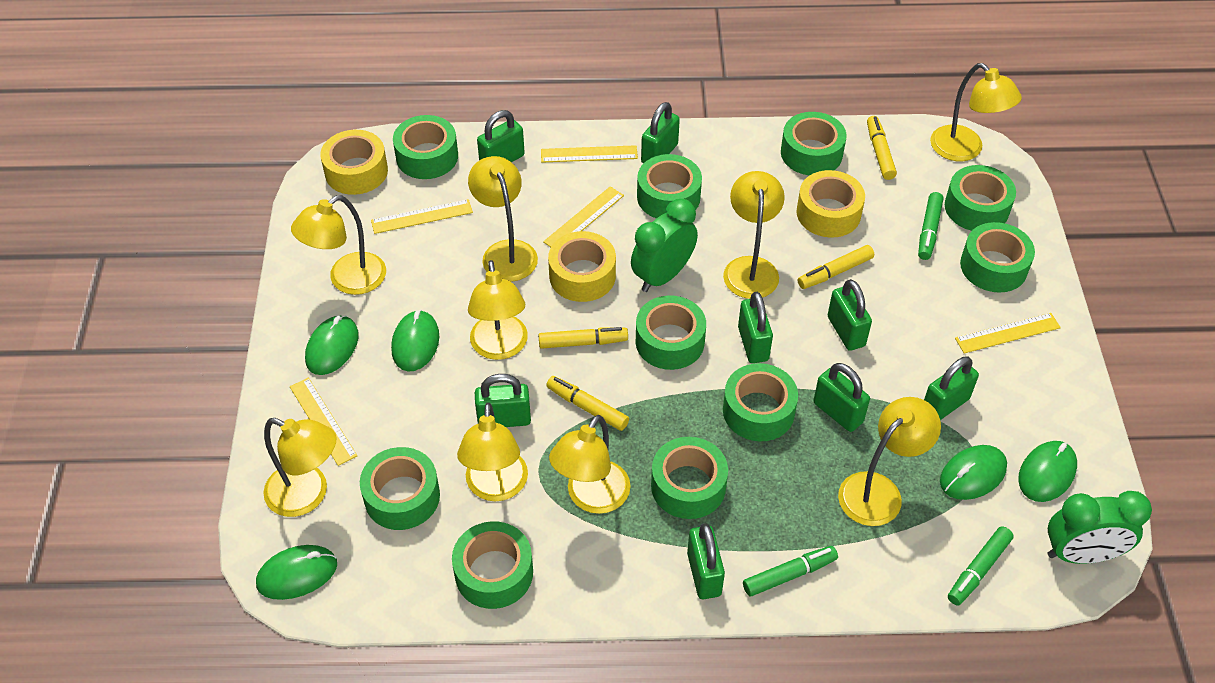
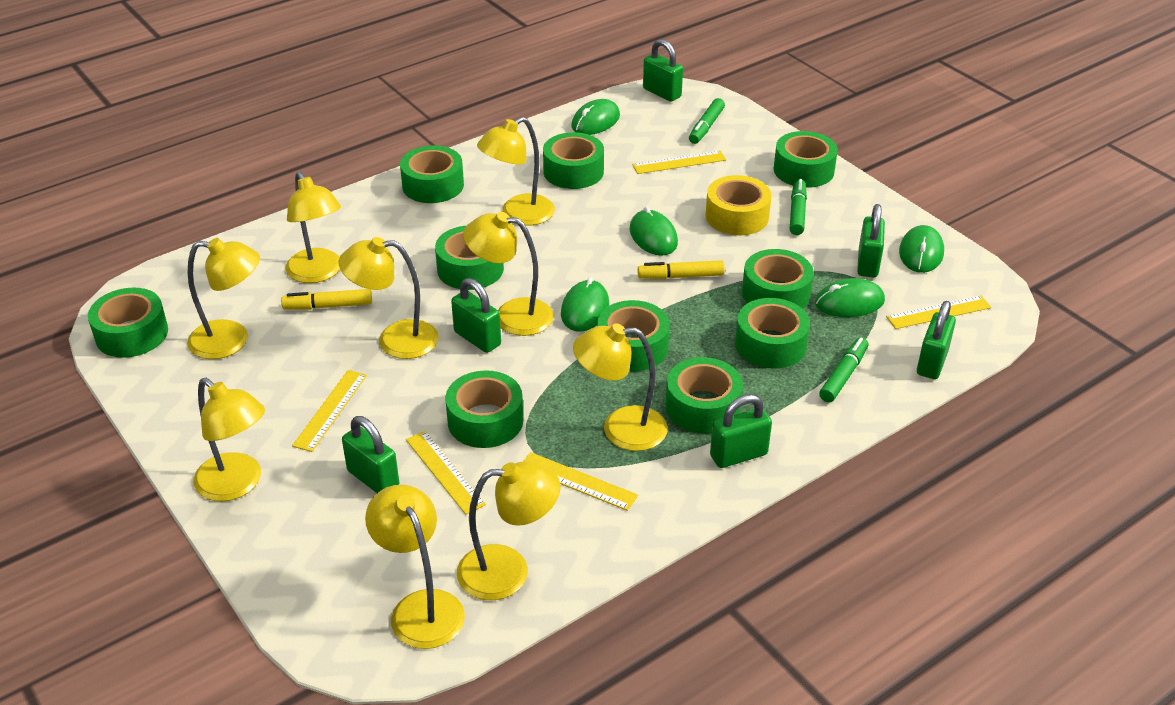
green clock: 2 -> 0
green padlock: 8 -> 6
yellow marker: 4 -> 2
yellow tape: 3 -> 1

